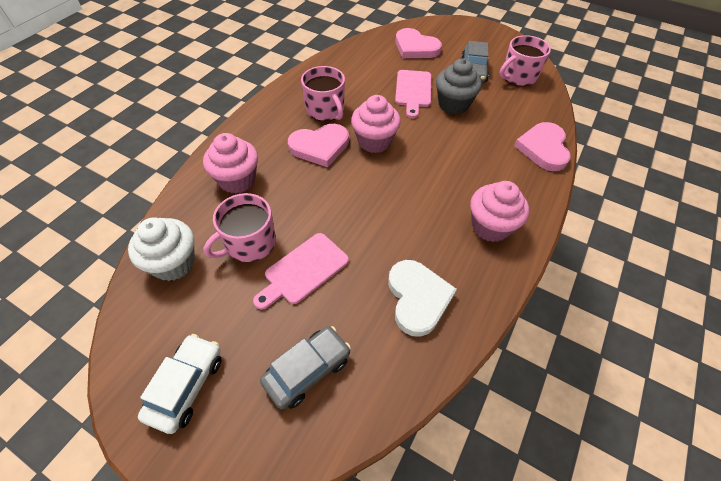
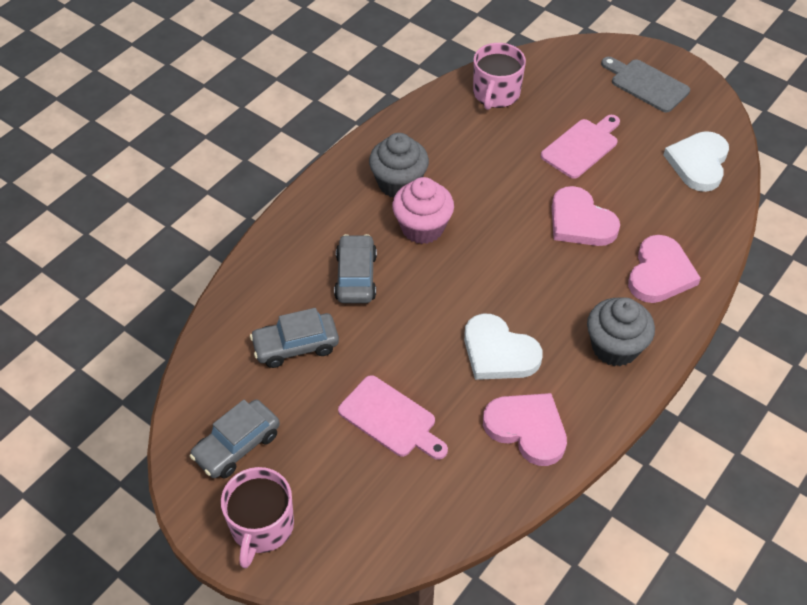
grey car: 2 -> 3
grey cupcake: 1 -> 2
grey cutting board: 0 -> 1
pink cupcake: 3 -> 1
pink mug: 3 -> 2
white car: 1 -> 0
white cupcake: 1 -> 0
white heart: 1 -> 2

